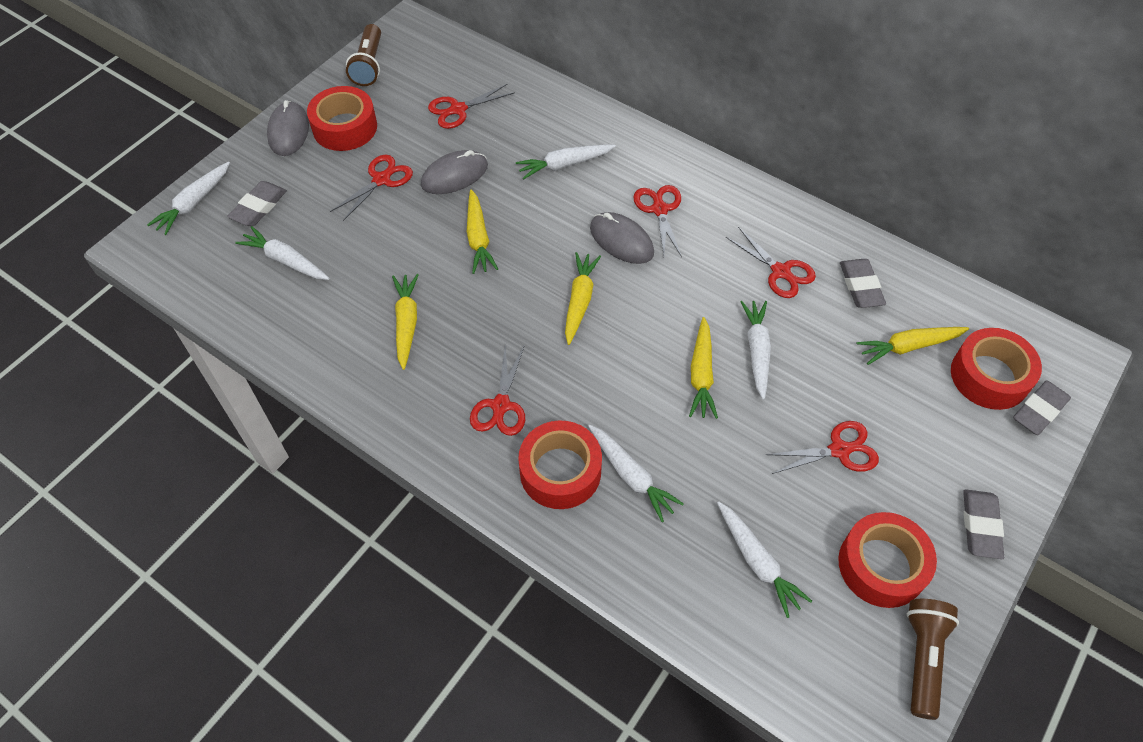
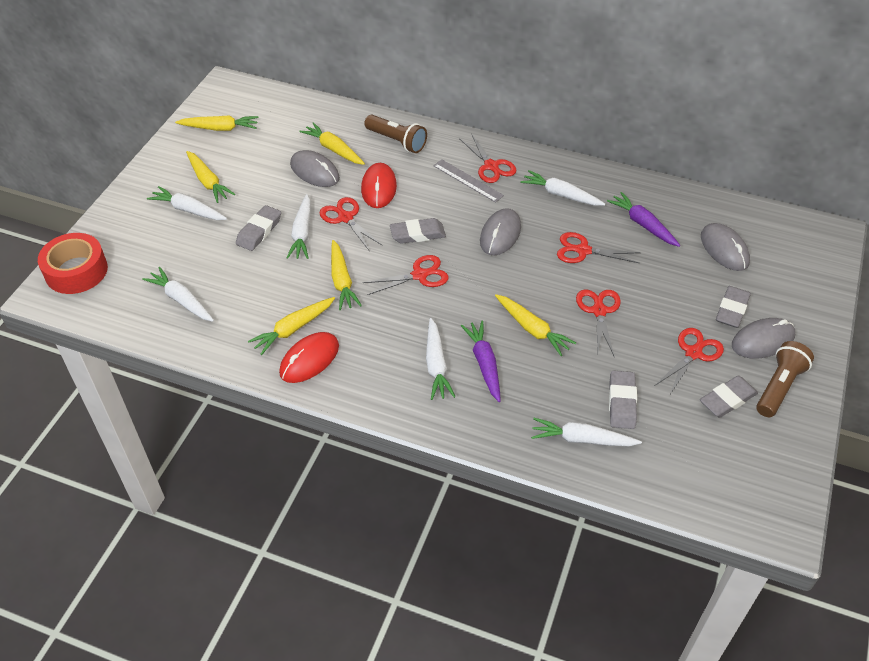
grey eraser: 4 -> 5
grey mouse: 3 -> 4
grey ruler: 0 -> 1
purple carrot: 0 -> 2
red mouse: 0 -> 2
red tape: 4 -> 1
yellow carrot: 5 -> 6

